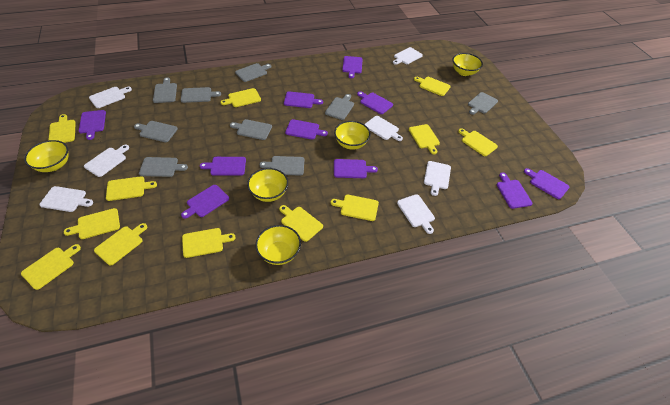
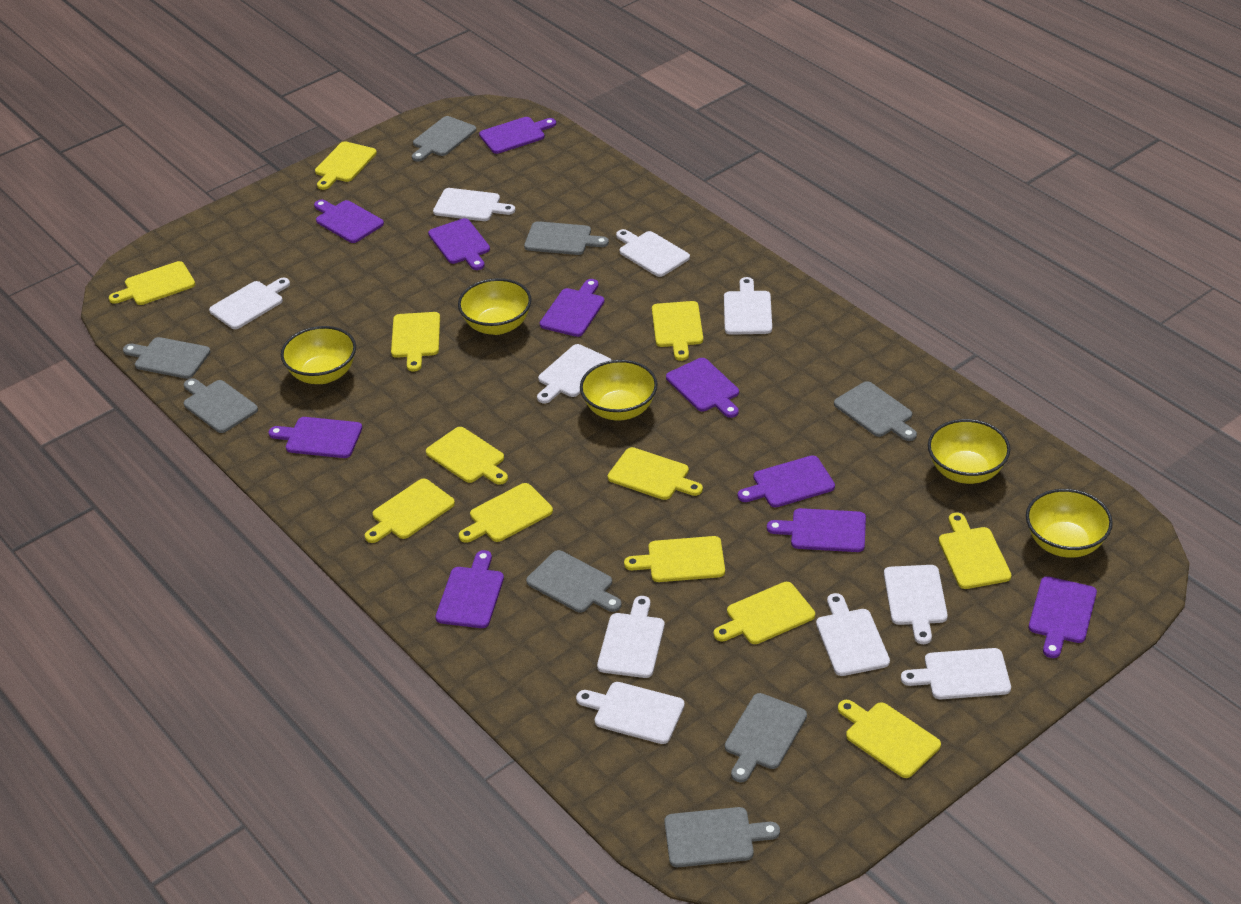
grey cutting board: 9 -> 8
white cutting board: 7 -> 10

